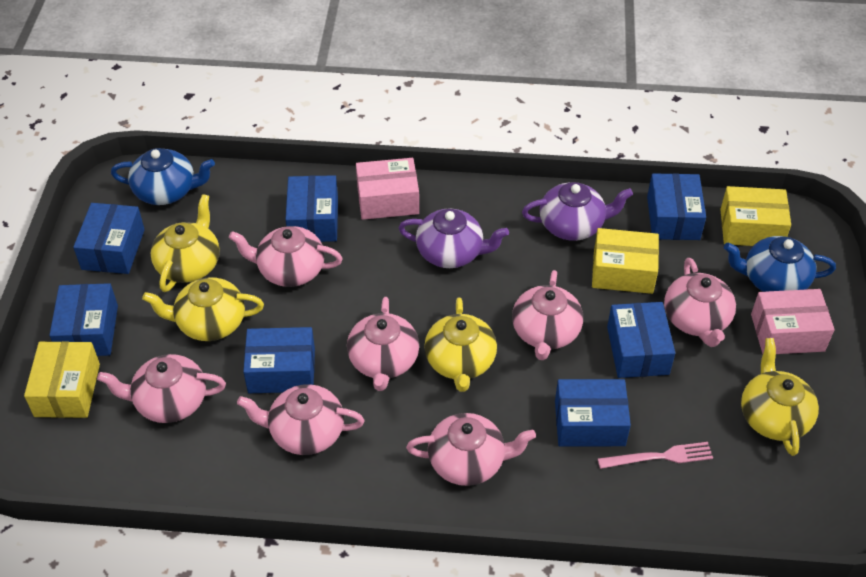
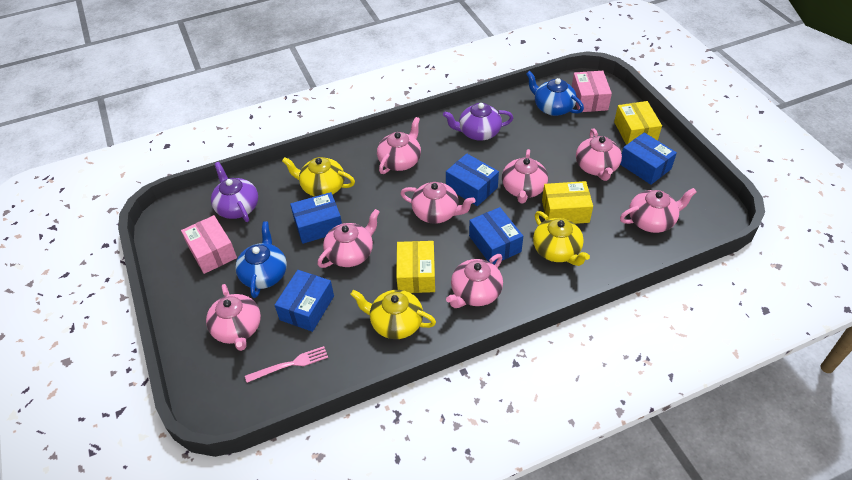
blue box: 7 -> 5
pink teapot: 7 -> 8
yellow teapot: 4 -> 3

